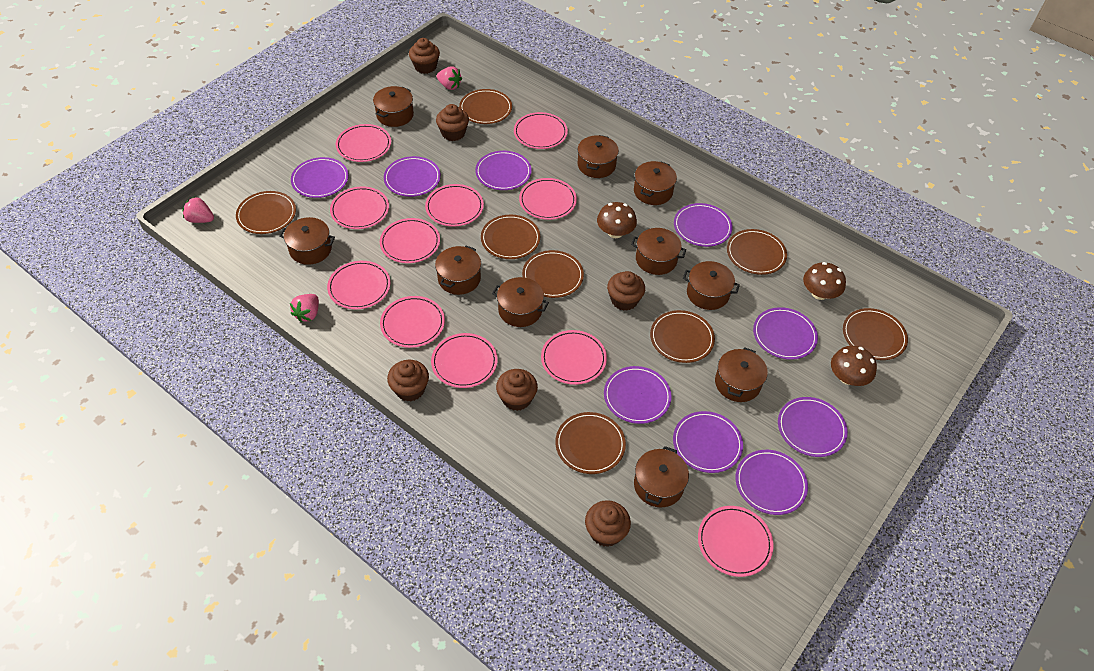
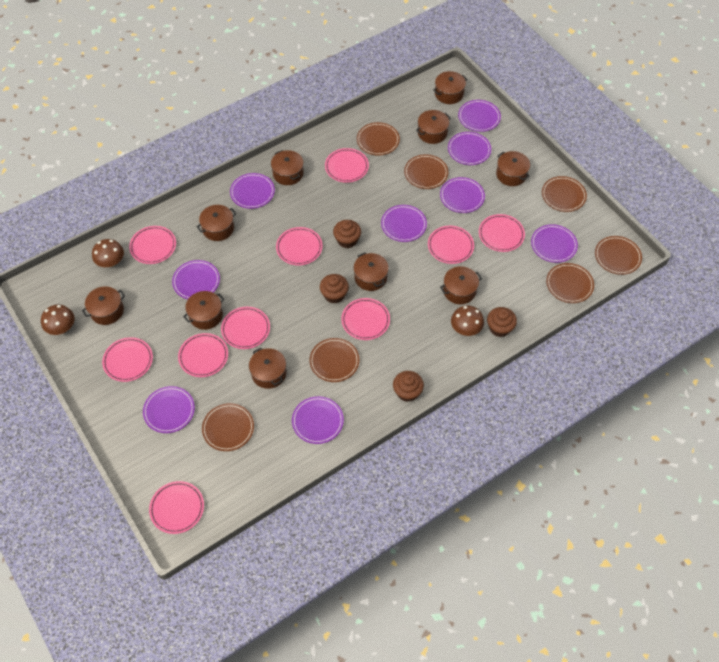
brown cupcake: 6 -> 4
brown plate: 8 -> 7
pink plate: 11 -> 10
pink strawberry: 3 -> 0

